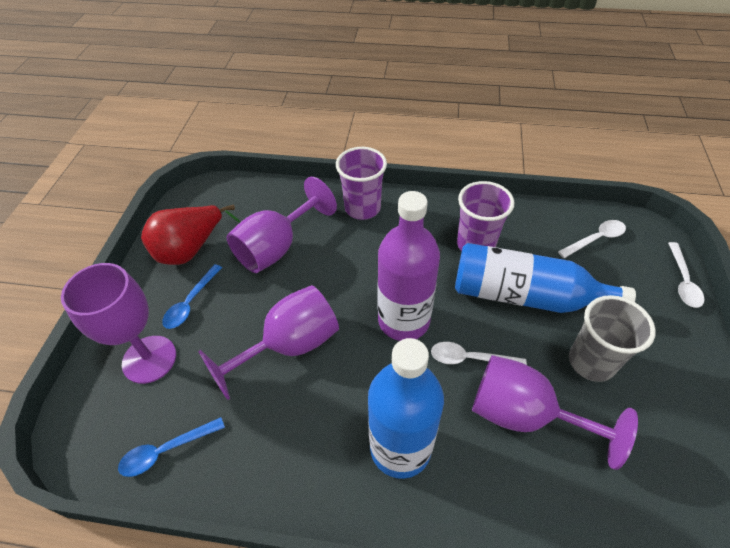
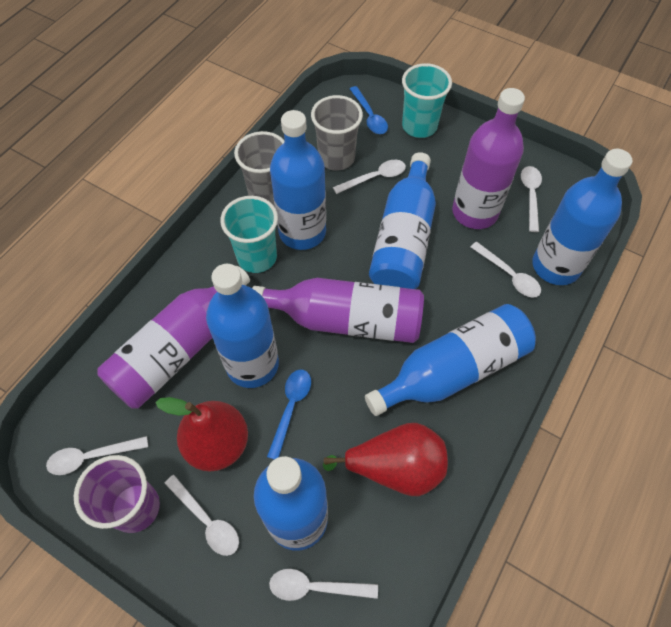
blue bottle: 2 -> 6
grey cup: 1 -> 2
purple bottle: 1 -> 3
purple cup: 2 -> 1
purple goblet: 4 -> 0
red pear: 1 -> 2
turquoise cup: 0 -> 2
white spoon: 3 -> 6

